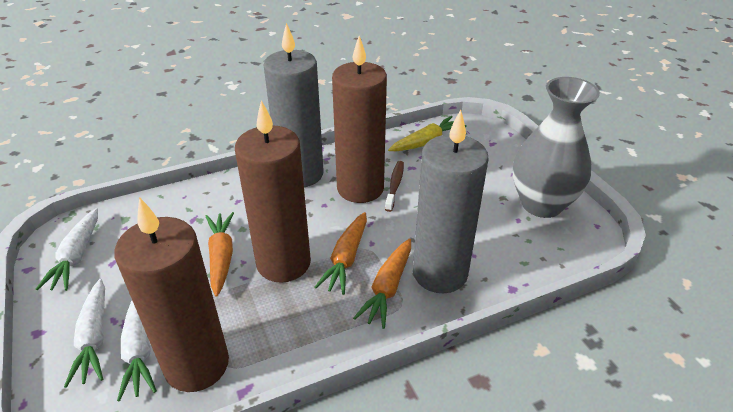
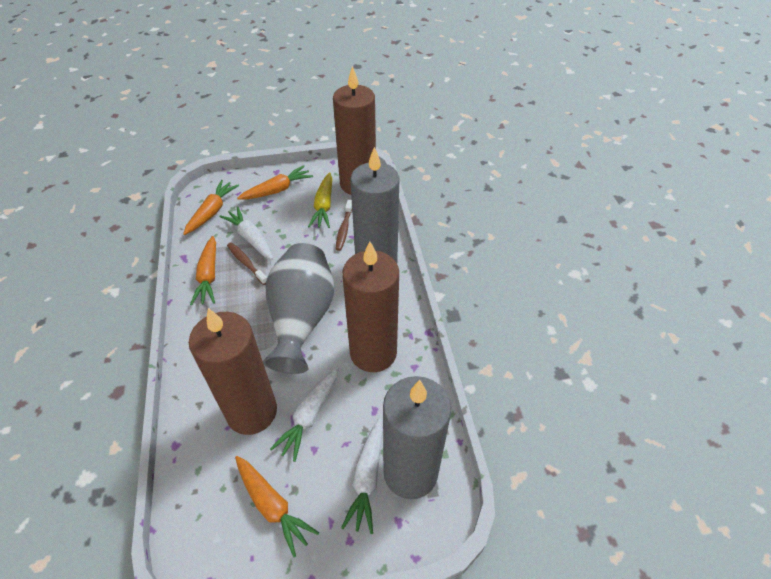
brown toothbrush: 1 -> 2
orange carrot: 3 -> 4

